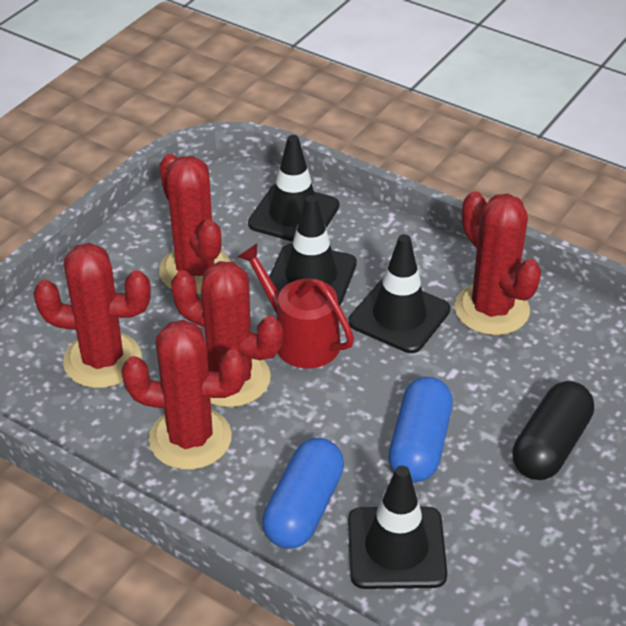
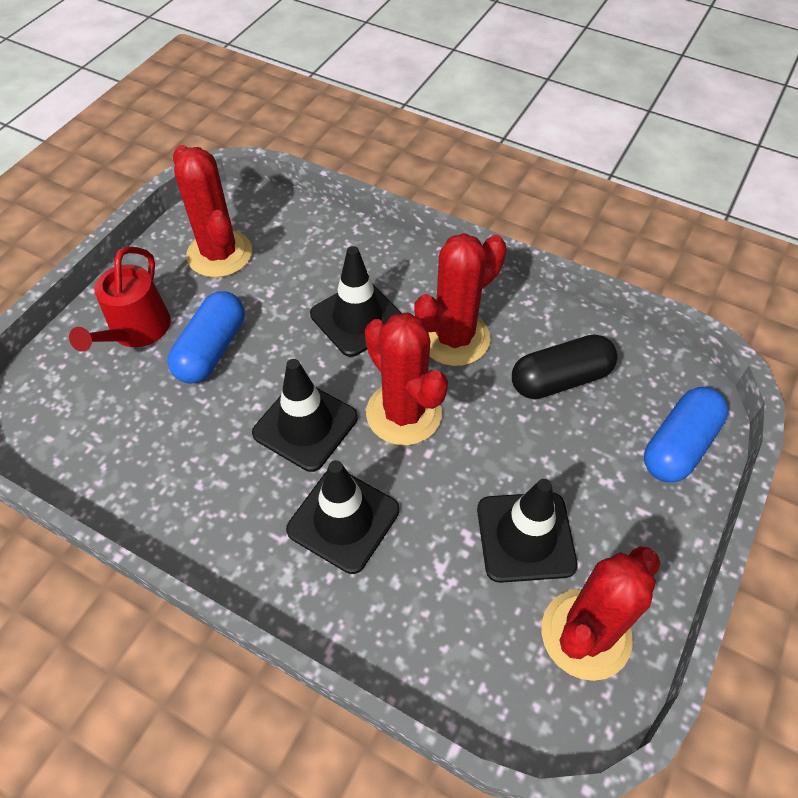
red cactus: 5 -> 4

